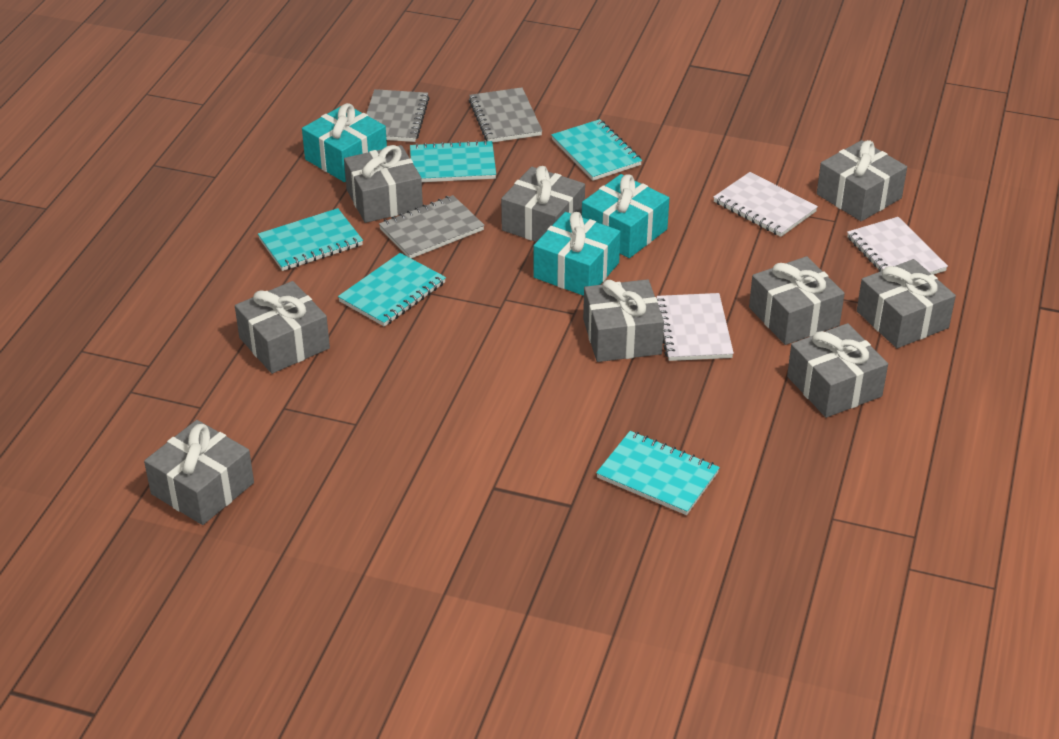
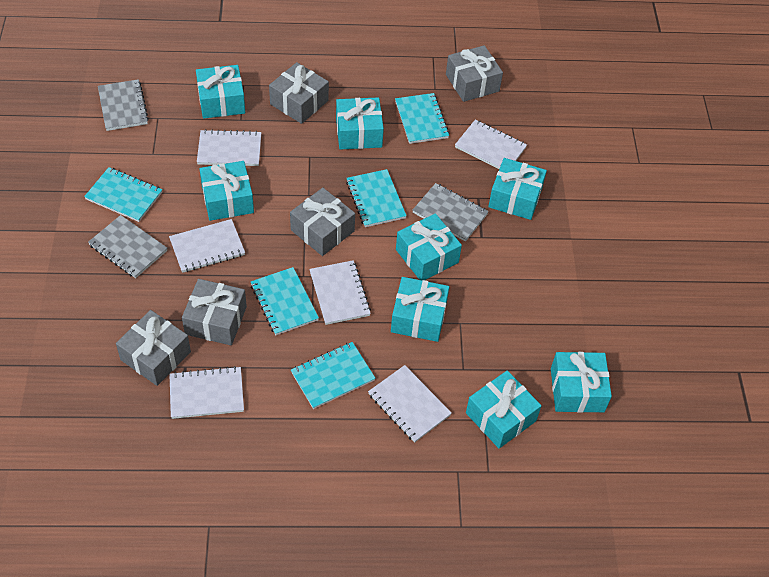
grey gift: 9 -> 5
turquoise gift: 3 -> 8
white notebook: 3 -> 6

